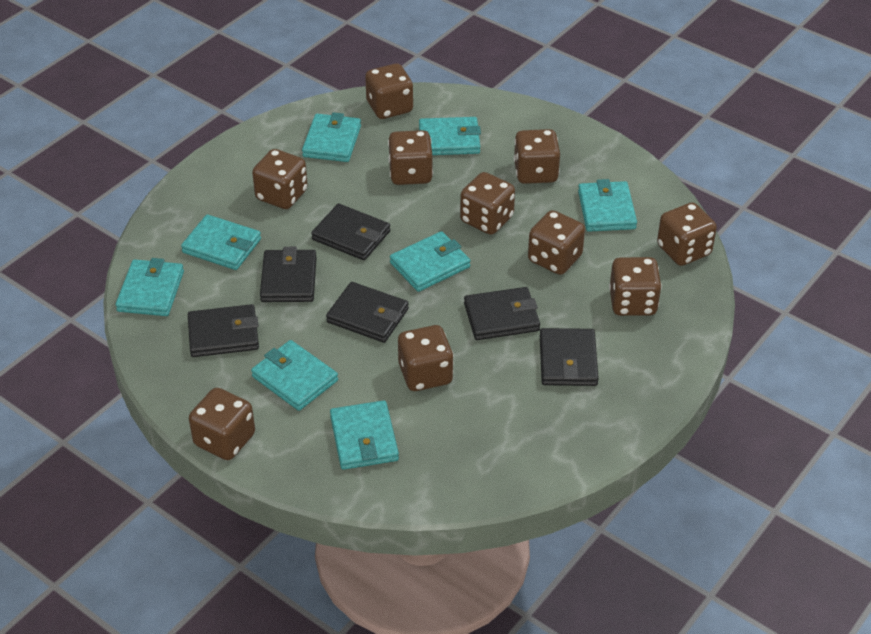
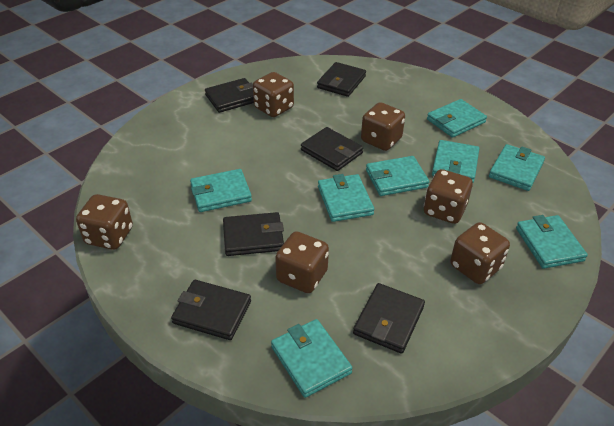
brown dice: 10 -> 6

